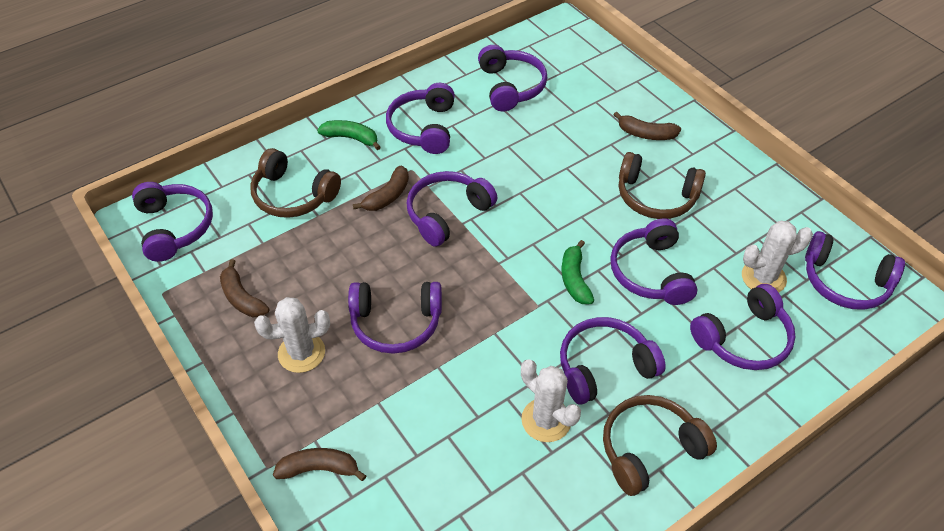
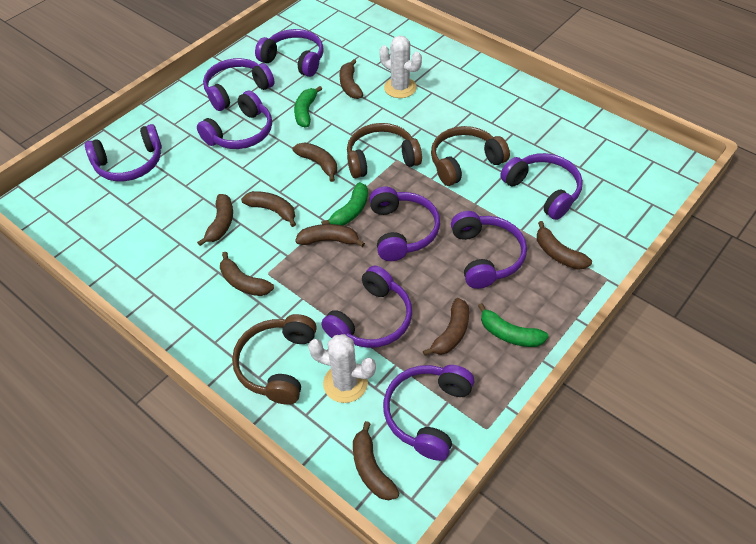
brown banana: 4 -> 9
green banana: 2 -> 3
white cactus: 3 -> 2

